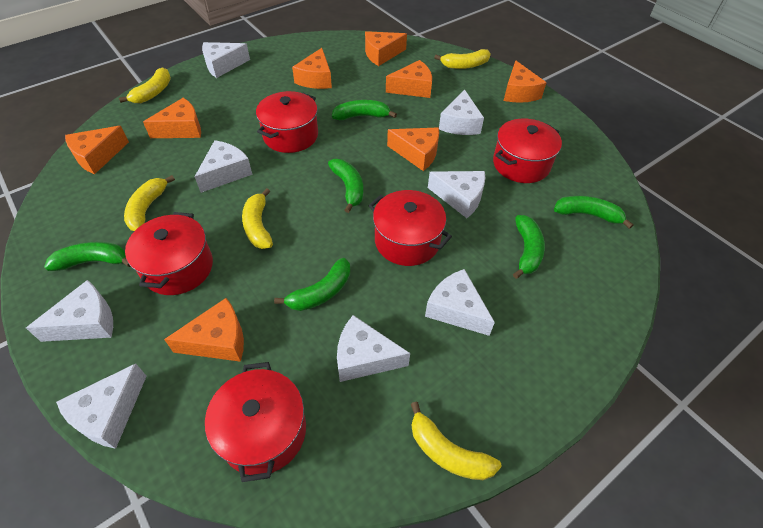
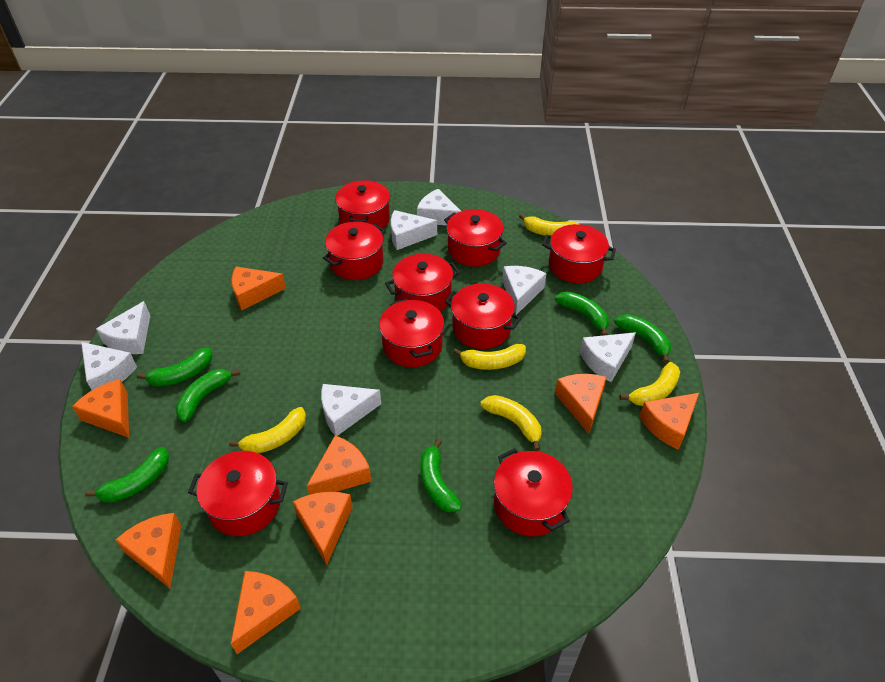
red pot: 5 -> 9
white cheese: 8 -> 7

